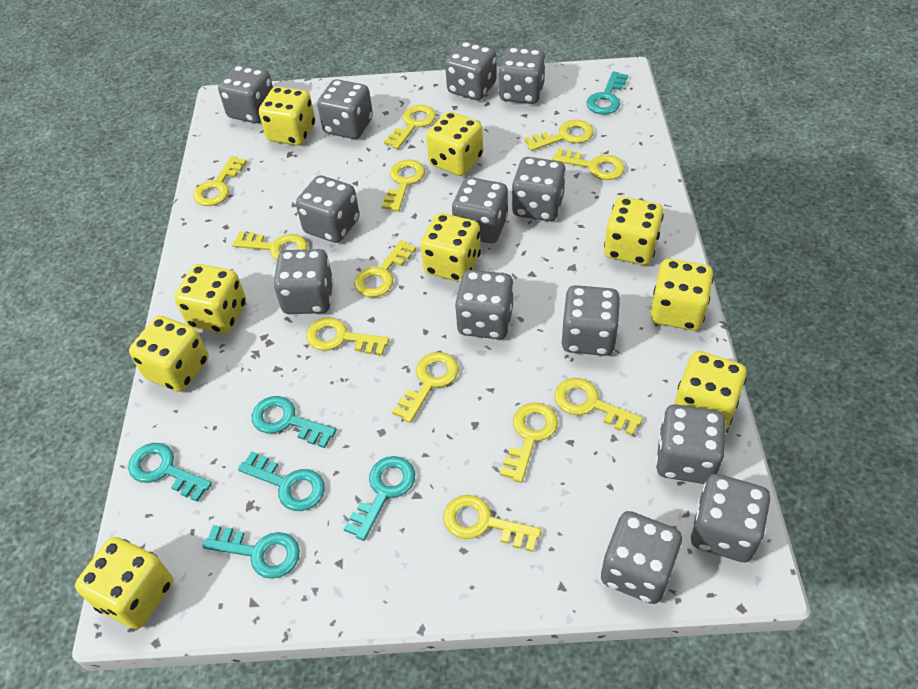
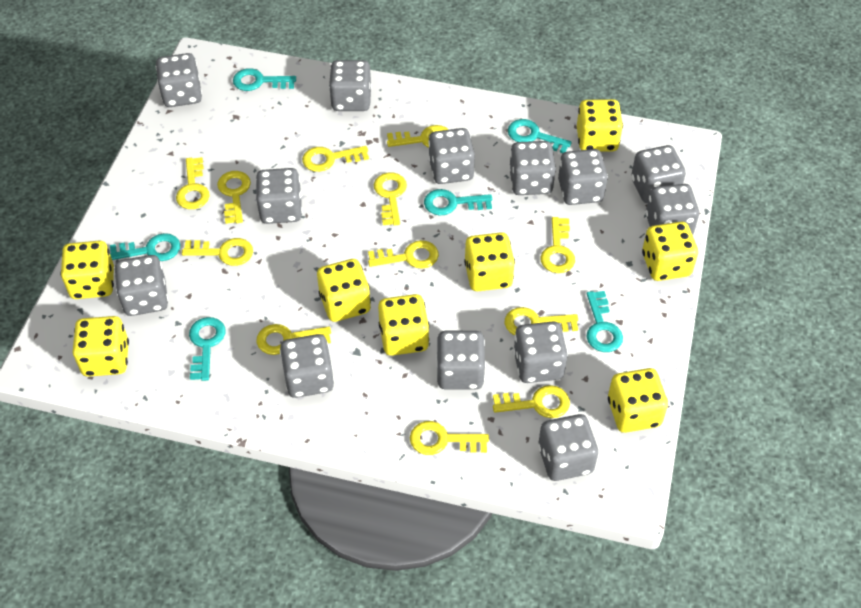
yellow dice: 9 -> 8

